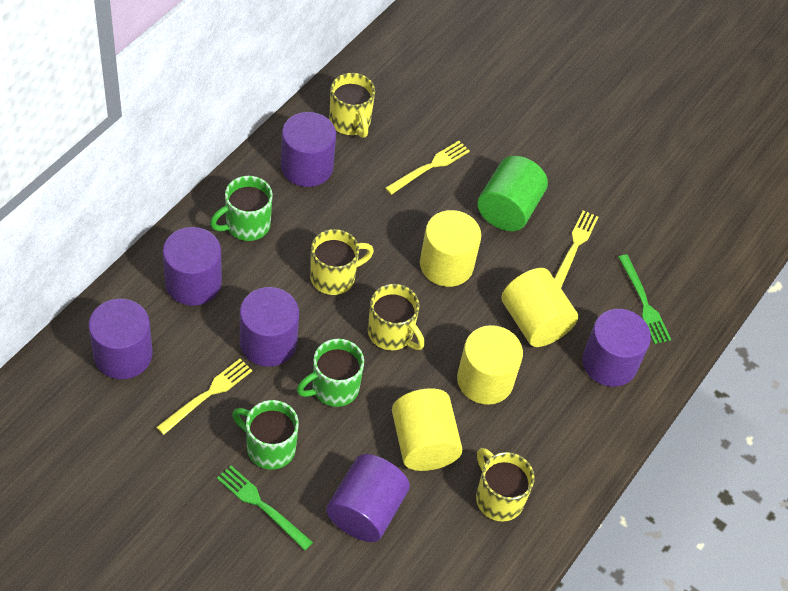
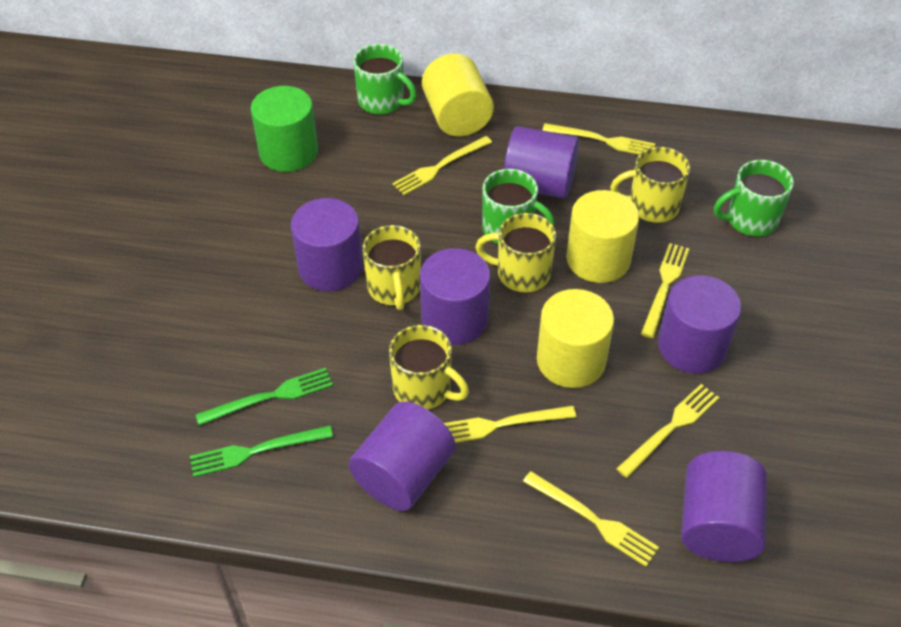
yellow cylinder: 4 -> 3
yellow fork: 3 -> 6

